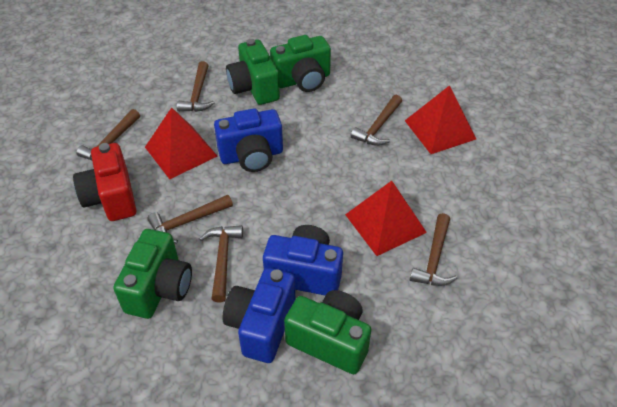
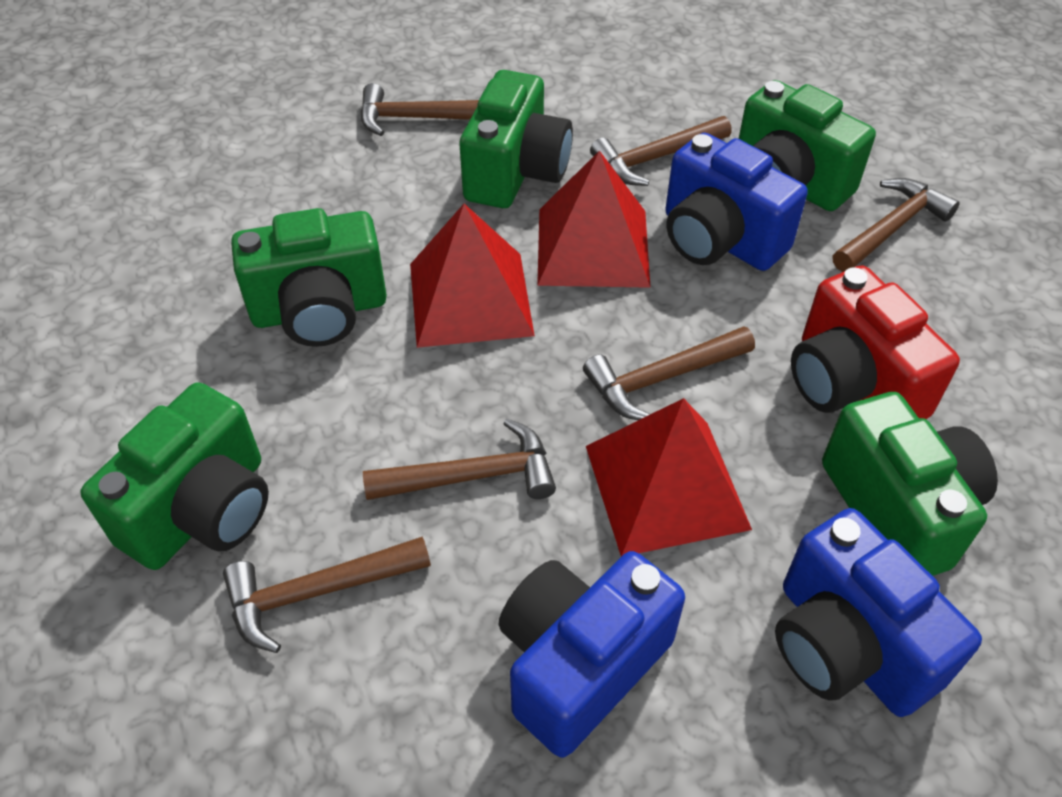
green camera: 4 -> 5

